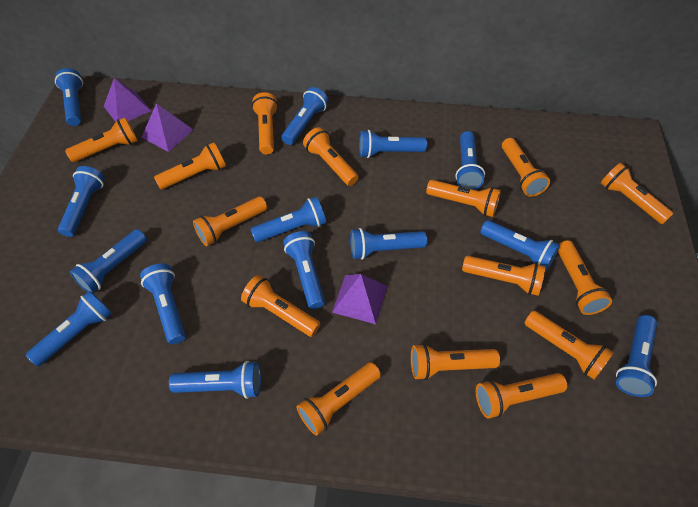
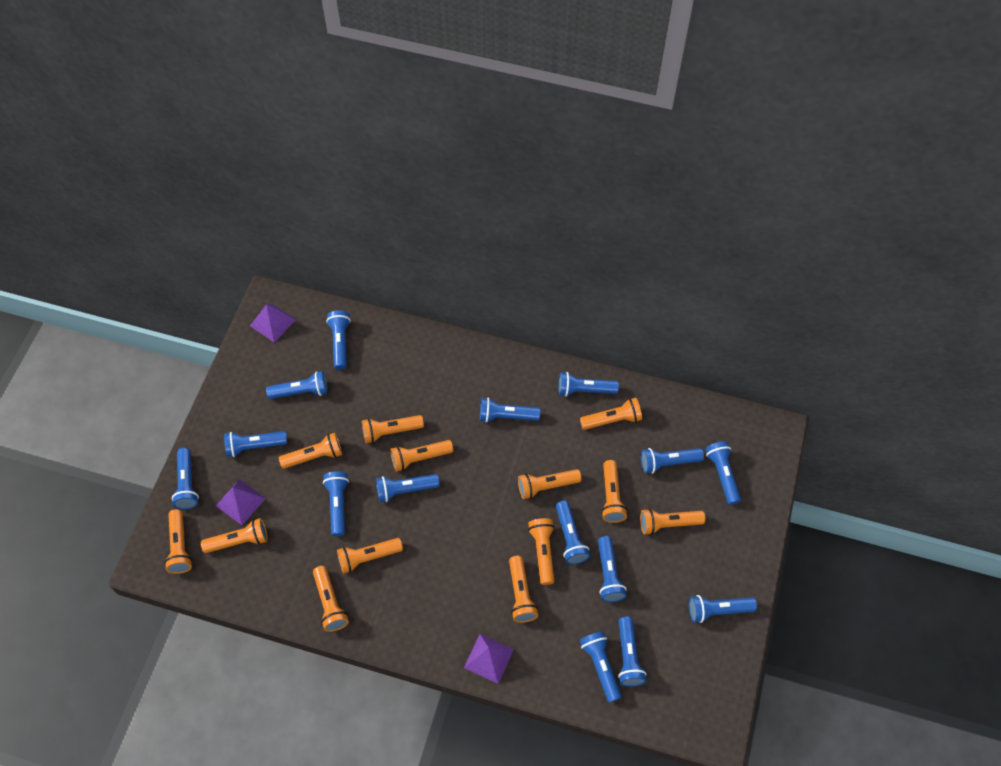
blue flashlight: 14 -> 15
orange flashlight: 15 -> 13

